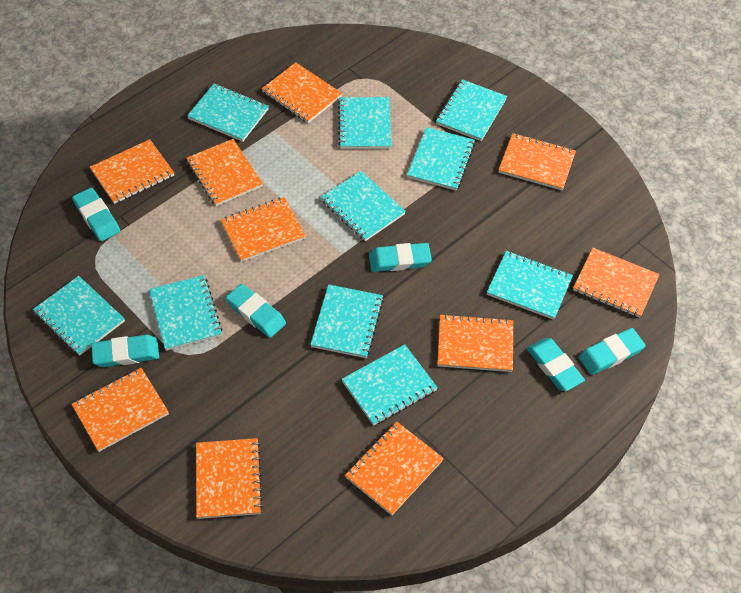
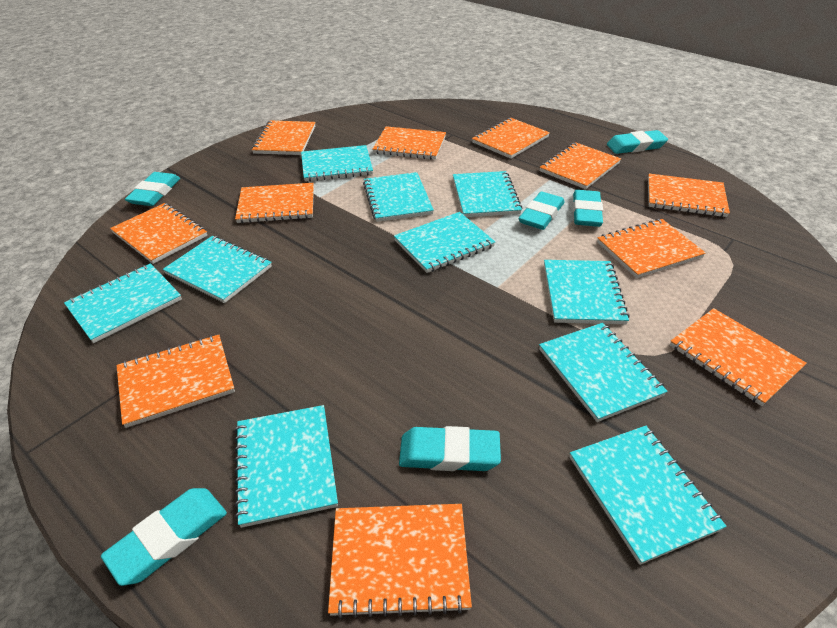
orange notebook: 10 -> 11

